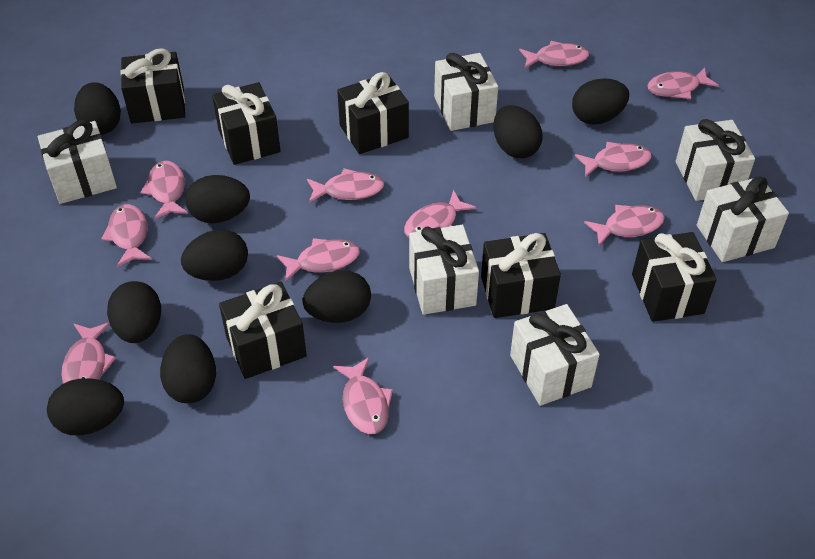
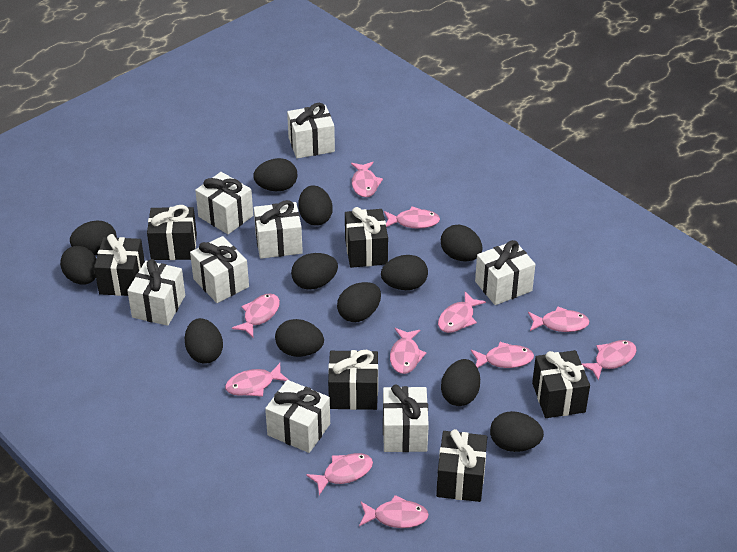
black egg: 9 -> 12
white gift: 6 -> 8

